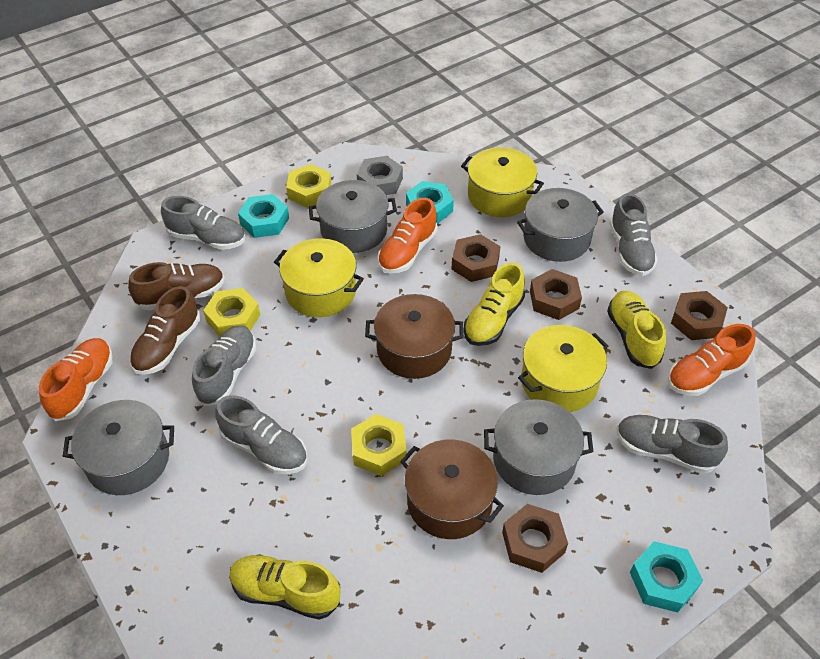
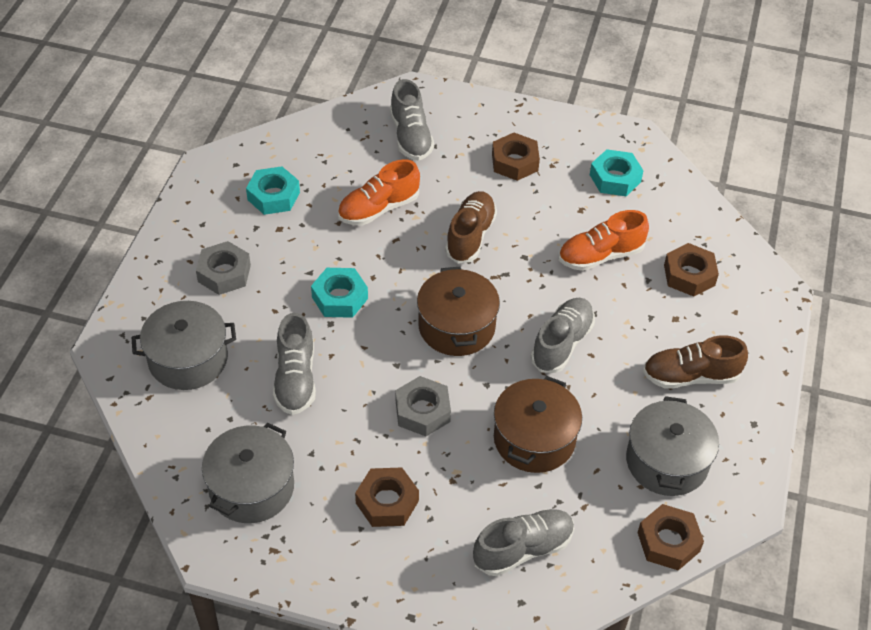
grey nut: 1 -> 2
grey pot: 4 -> 3
grey shoe: 5 -> 4
orange shoe: 3 -> 2
yellow nut: 3 -> 0
yellow pot: 3 -> 0
yellow shoe: 3 -> 0

